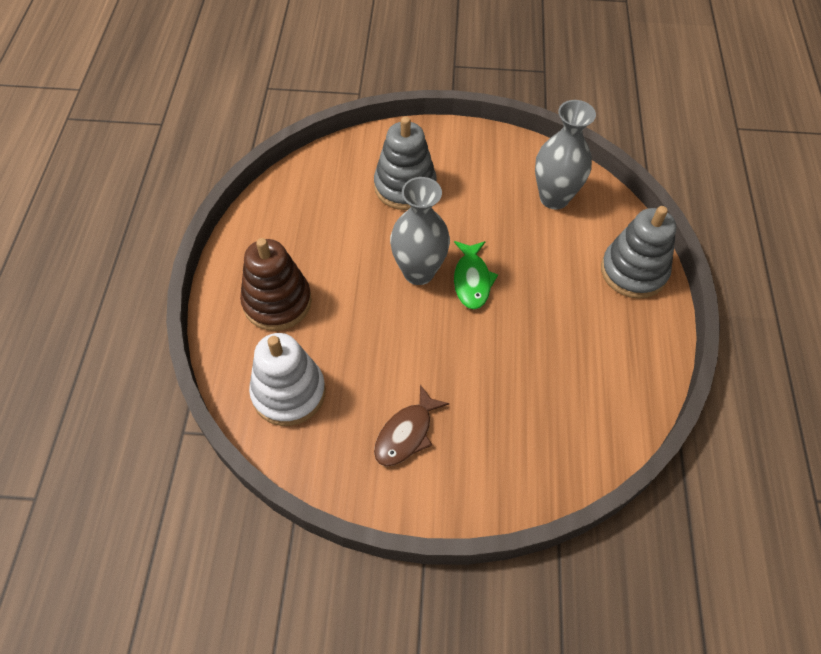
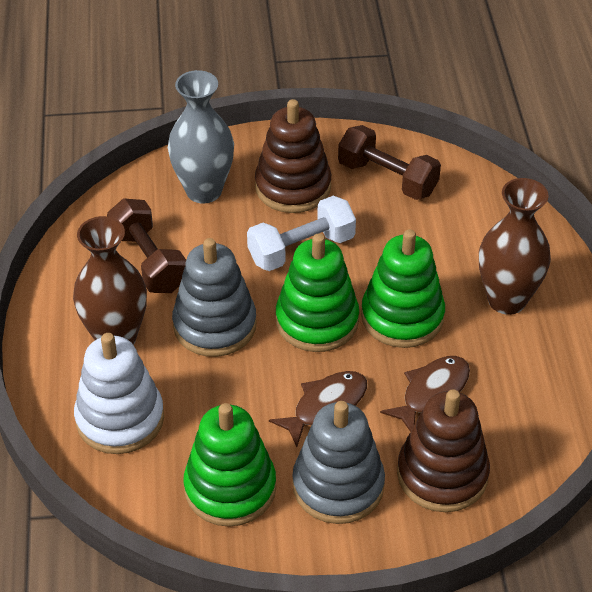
brown dumbbell: 0 -> 2
brown fish: 1 -> 2
brown stacking toy: 1 -> 2
brown vase: 0 -> 2
green fish: 1 -> 0
green stacking toy: 0 -> 3
grey vase: 2 -> 1
white dumbbell: 0 -> 1

